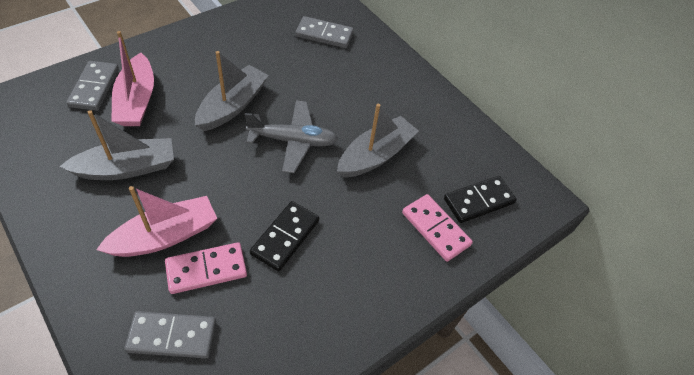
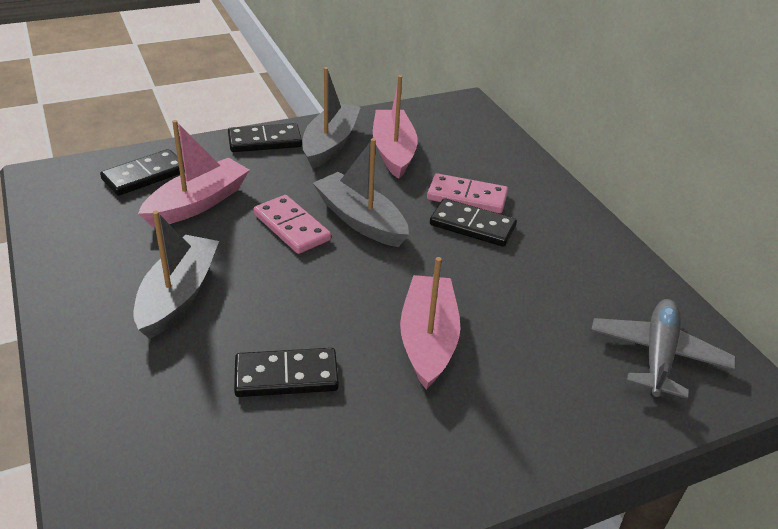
black domino: 2 -> 4
grey domino: 3 -> 0
pink boat: 2 -> 3

